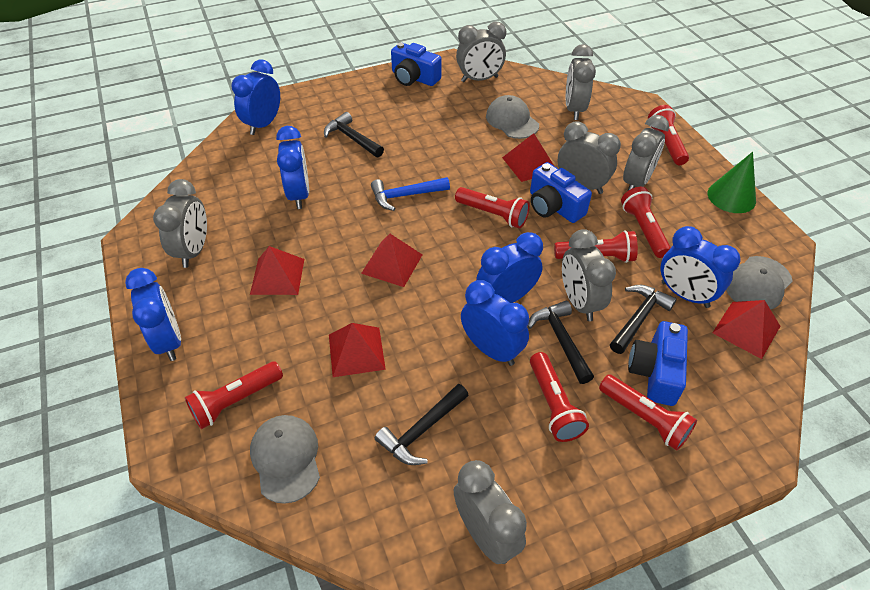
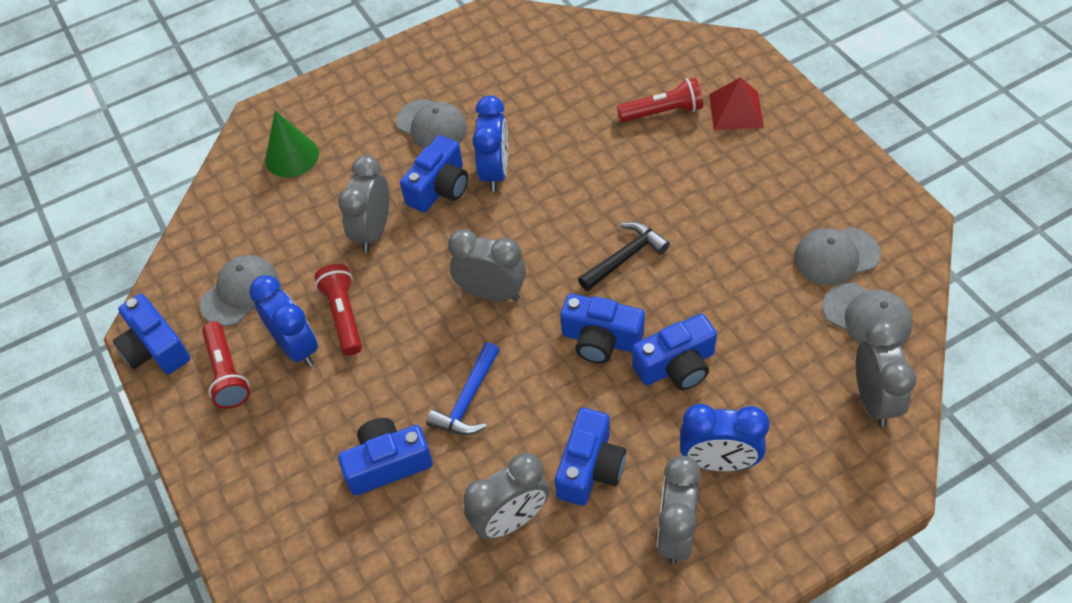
black hammer: 4 -> 1
blue camera: 3 -> 6
blue clock: 6 -> 3
grey cap: 3 -> 4
grey clock: 7 -> 5
red flashlight: 7 -> 3
red pyramid: 5 -> 1

